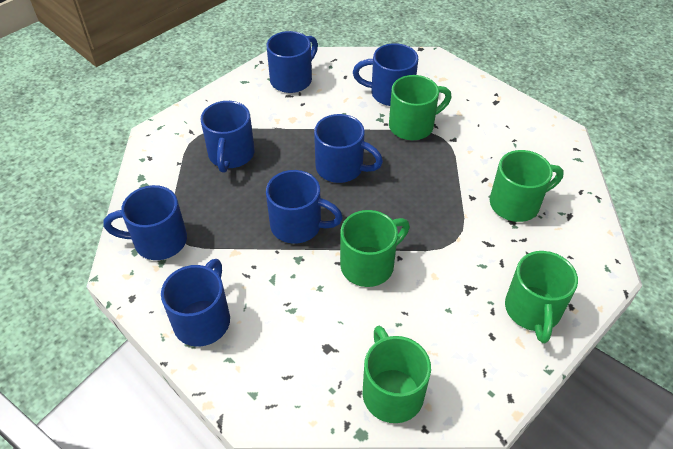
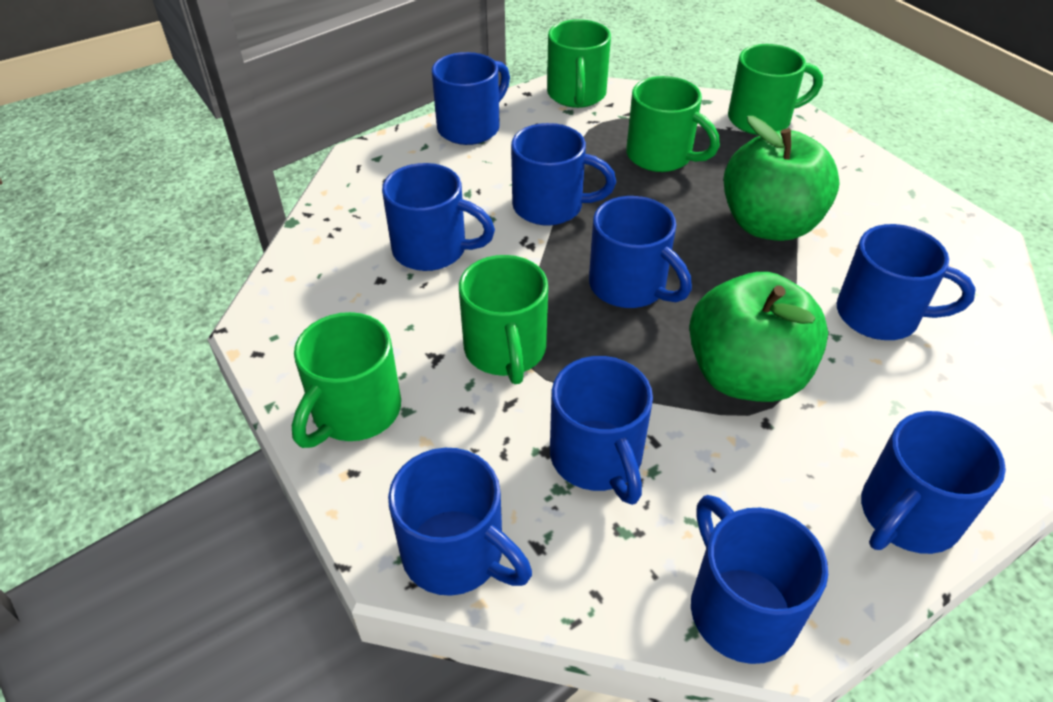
blue mug: 7 -> 9
green apple: 0 -> 2

